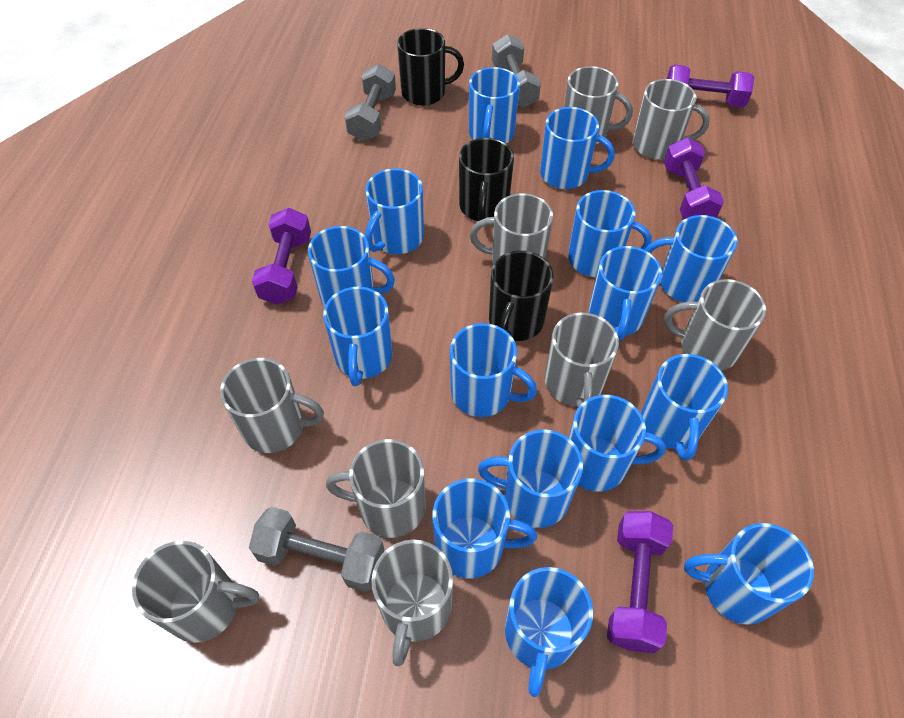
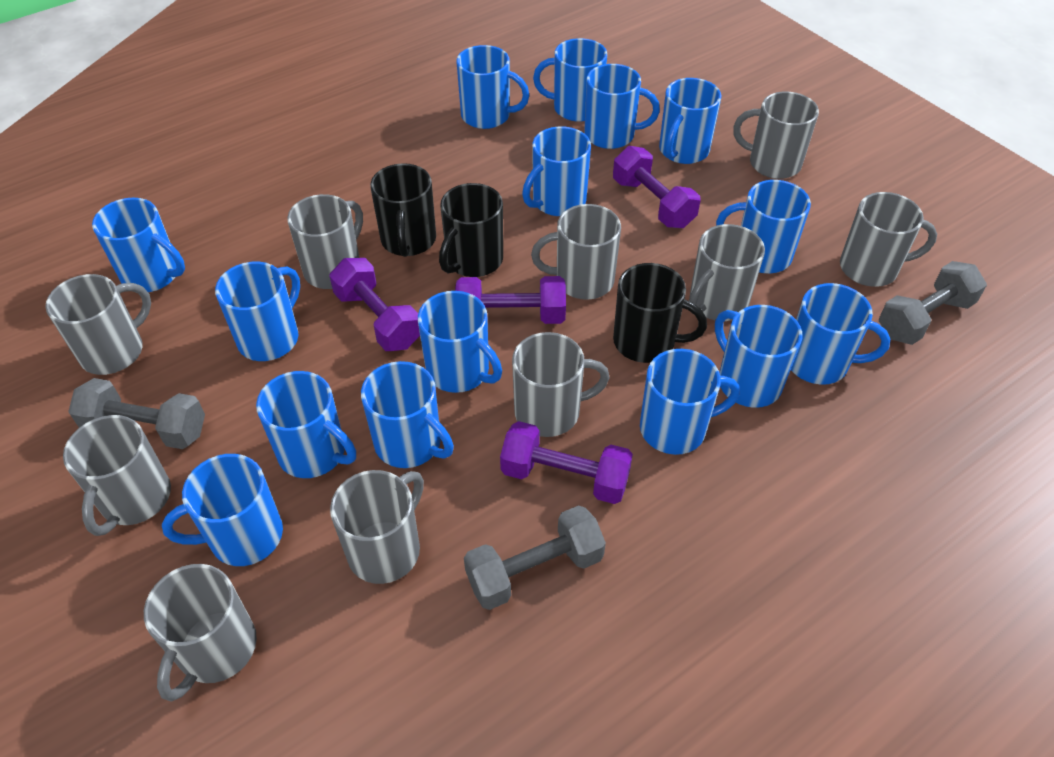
grey mug: 9 -> 10

